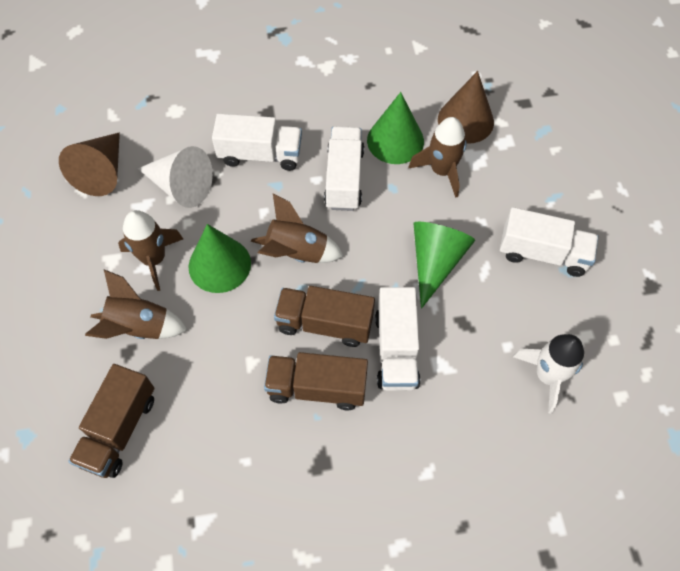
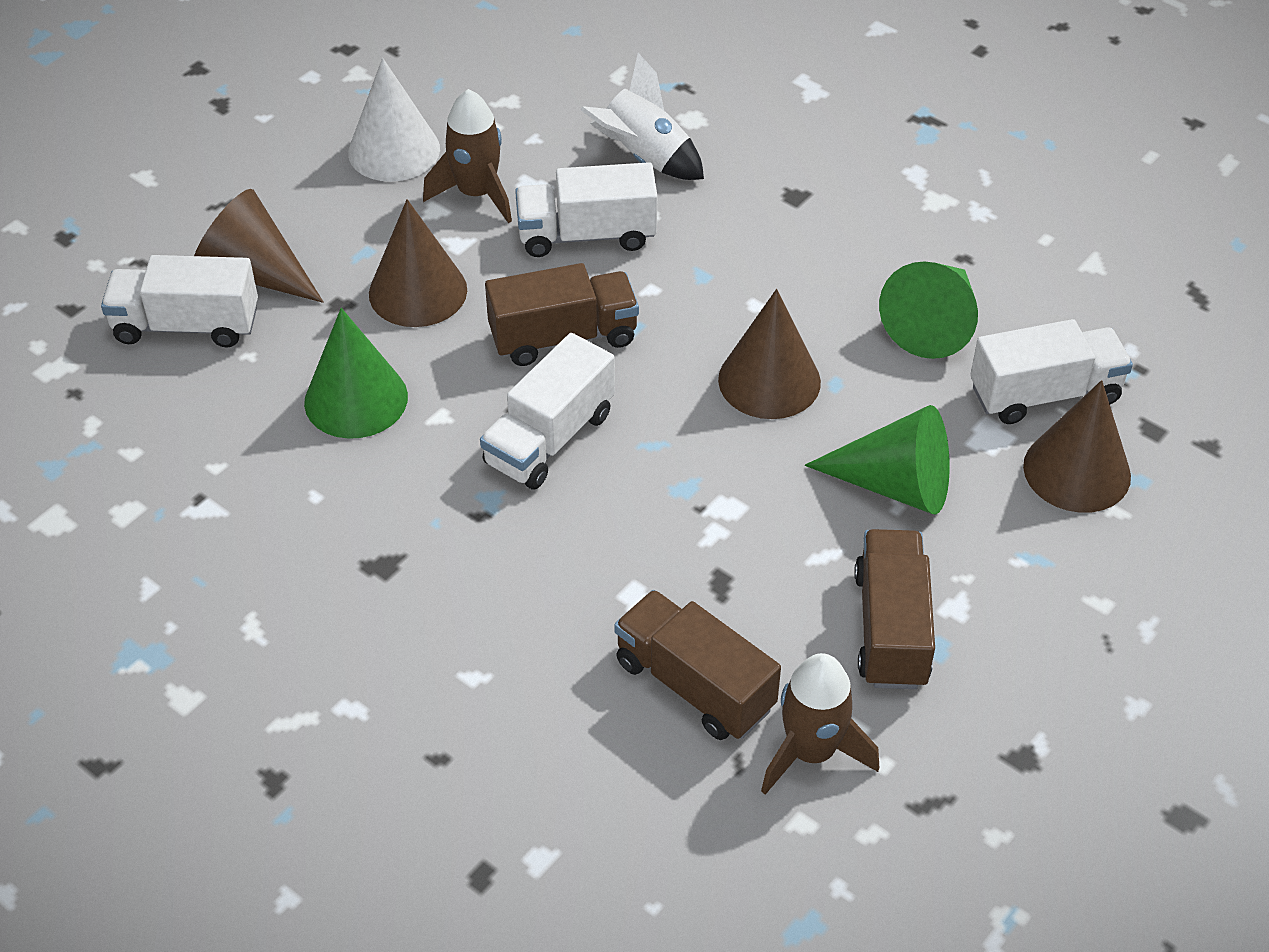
brown cone: 2 -> 4
brown rocket: 4 -> 2

